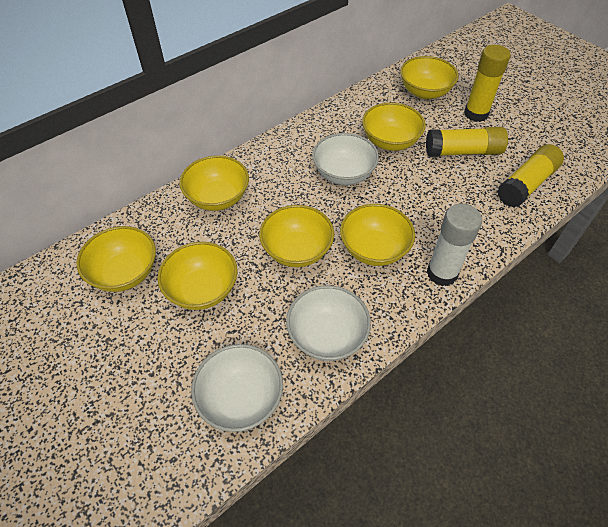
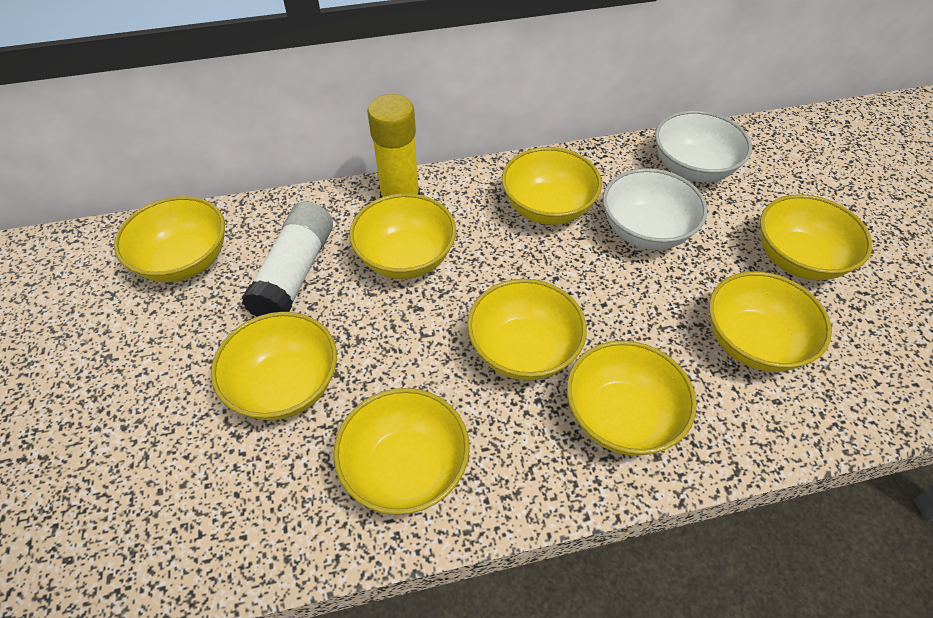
white bowl: 3 -> 2
yellow bowl: 7 -> 9
yellow glue stick: 3 -> 1

